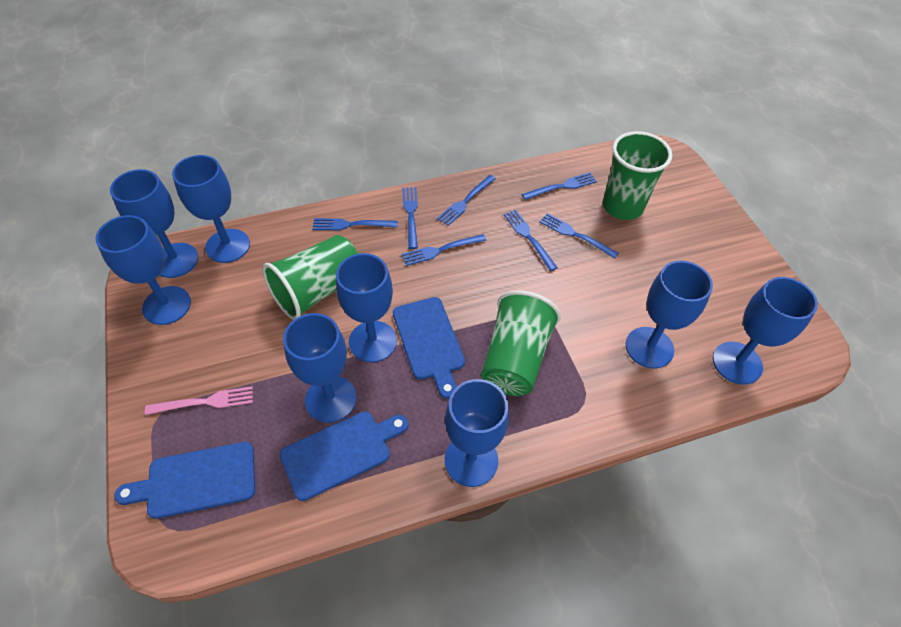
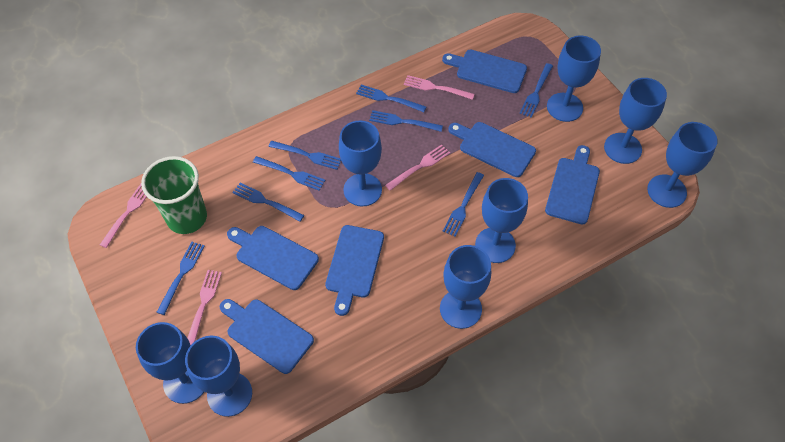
blue cutting board: 3 -> 6
blue fork: 7 -> 8
green cup: 3 -> 1
pink fork: 1 -> 4

